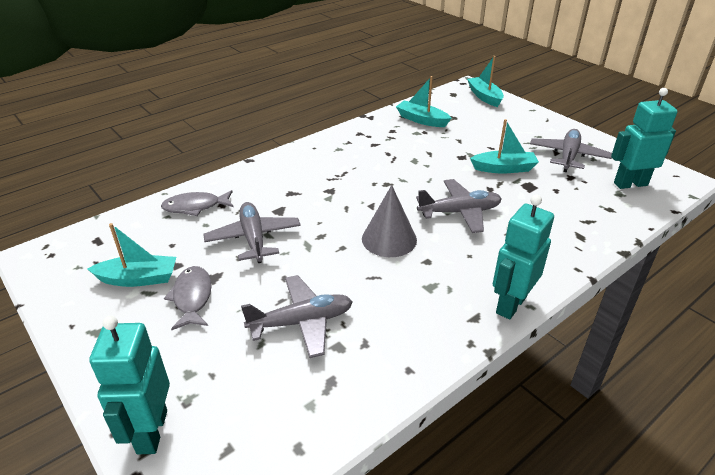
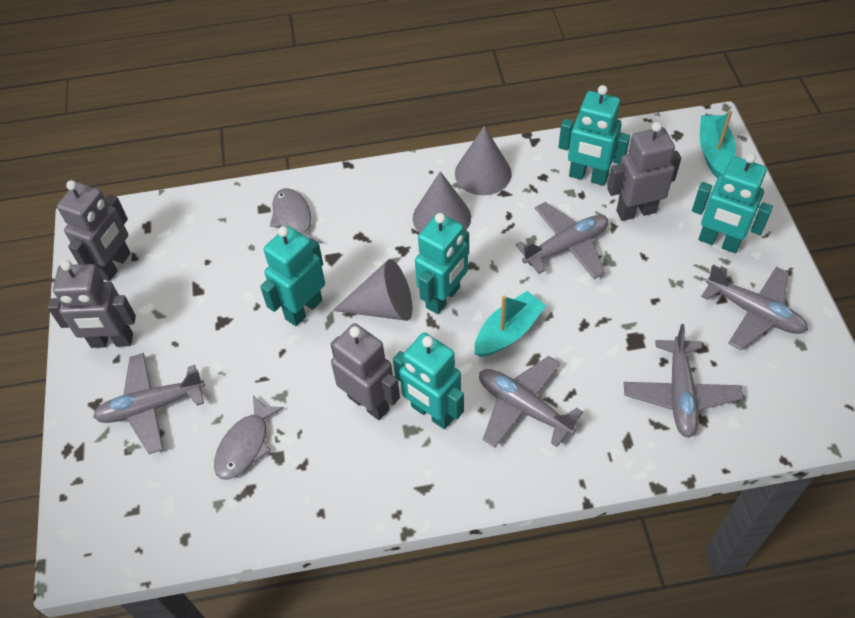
grey cone: 1 -> 3
grey plane: 4 -> 5
grey robot: 0 -> 4
turquoise boat: 4 -> 2
turquoise robot: 3 -> 5

